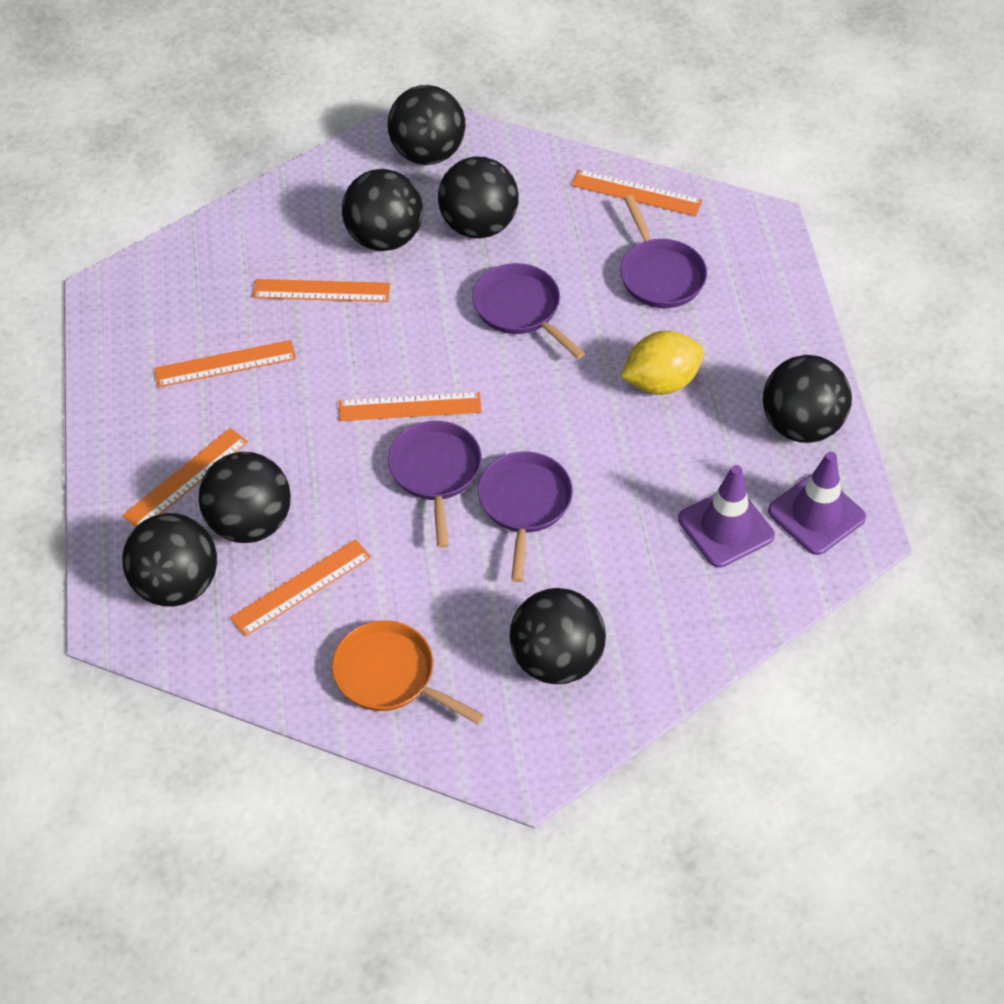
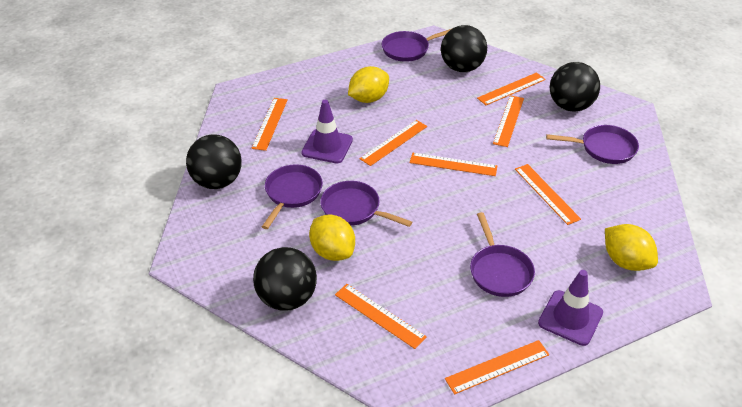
black ball: 7 -> 4
orange pan: 1 -> 0
orange ruler: 6 -> 8
purple pan: 4 -> 5
yellow lemon: 1 -> 3

